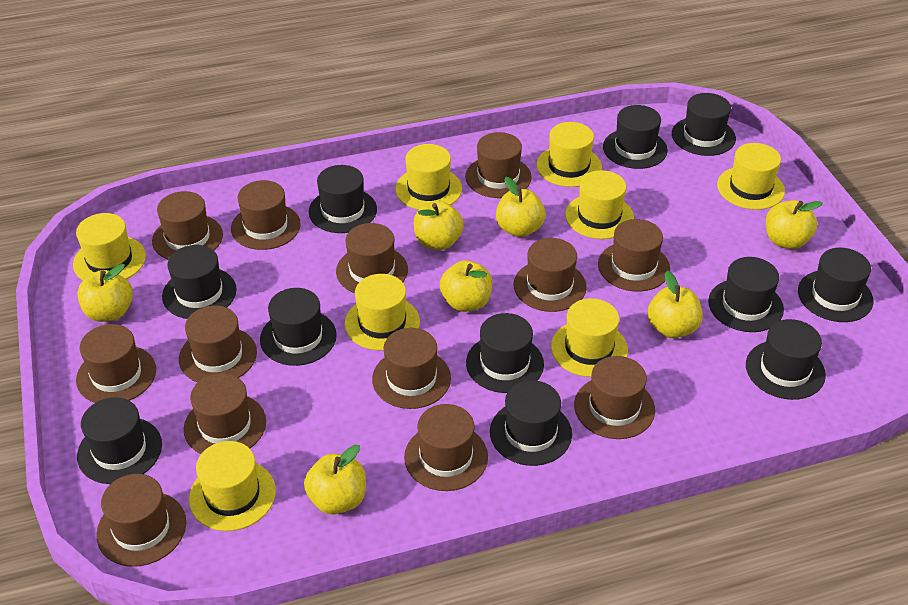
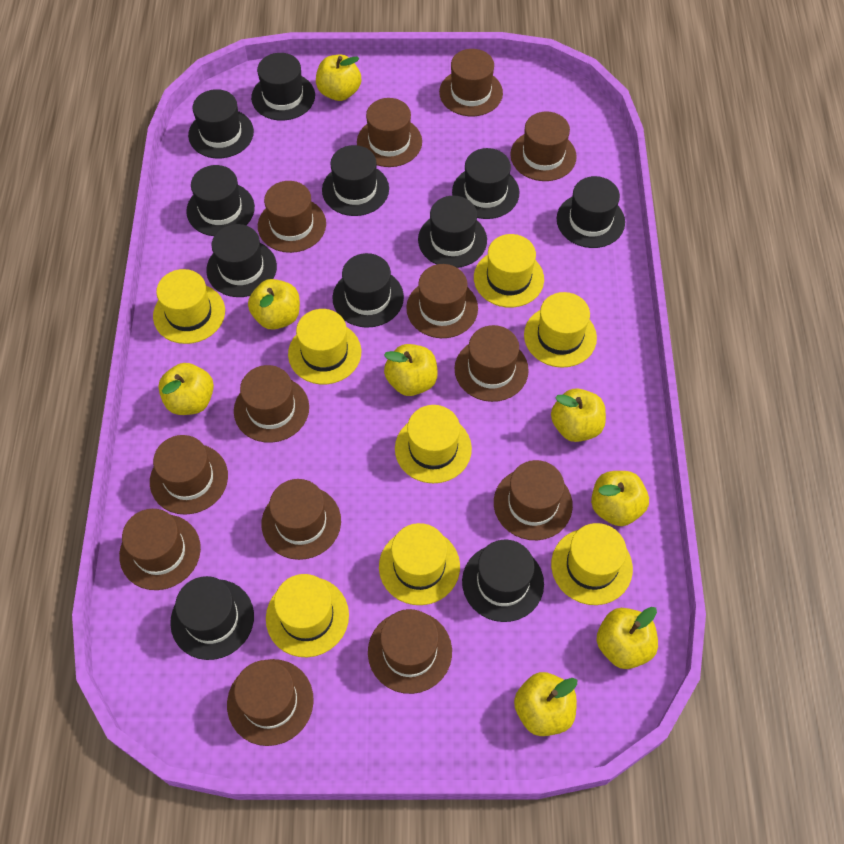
yellow apple: 7 -> 8

